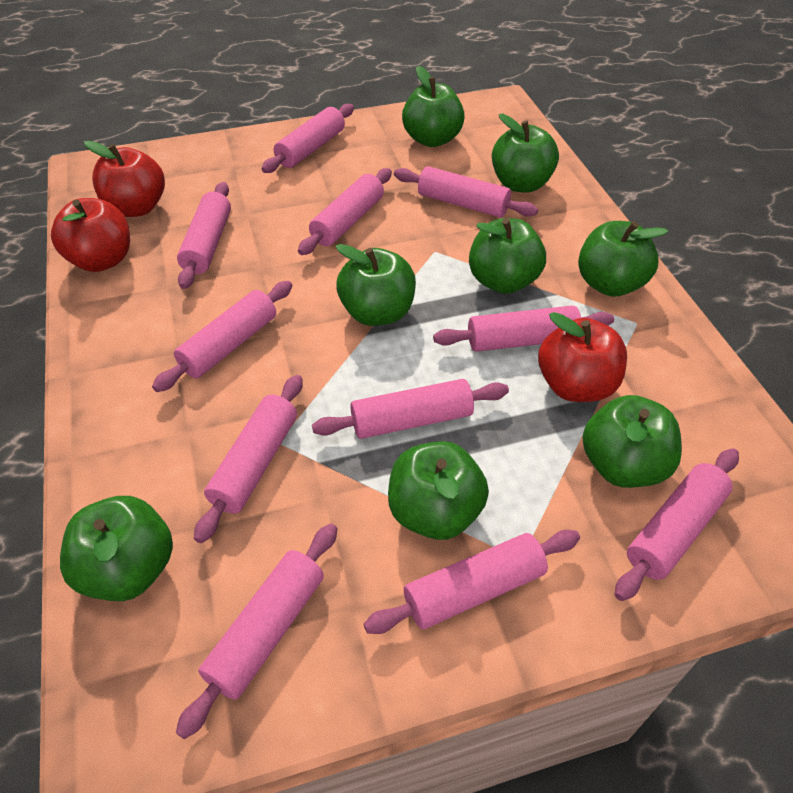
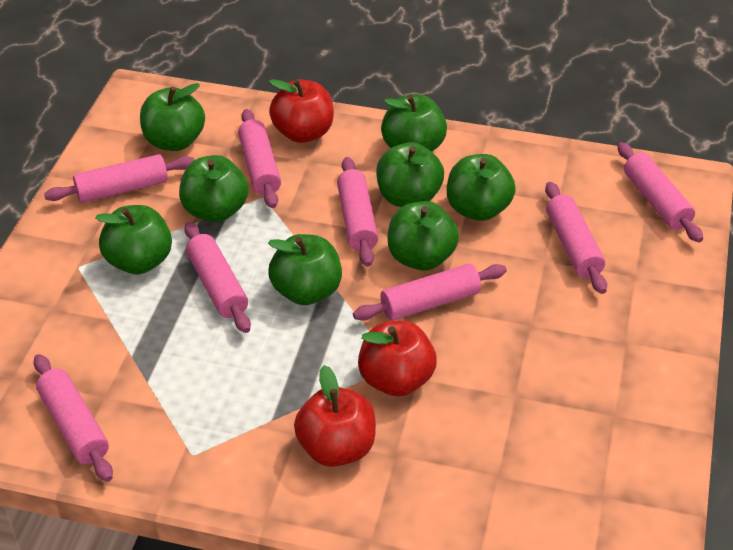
pink rolling pin: 11 -> 8

